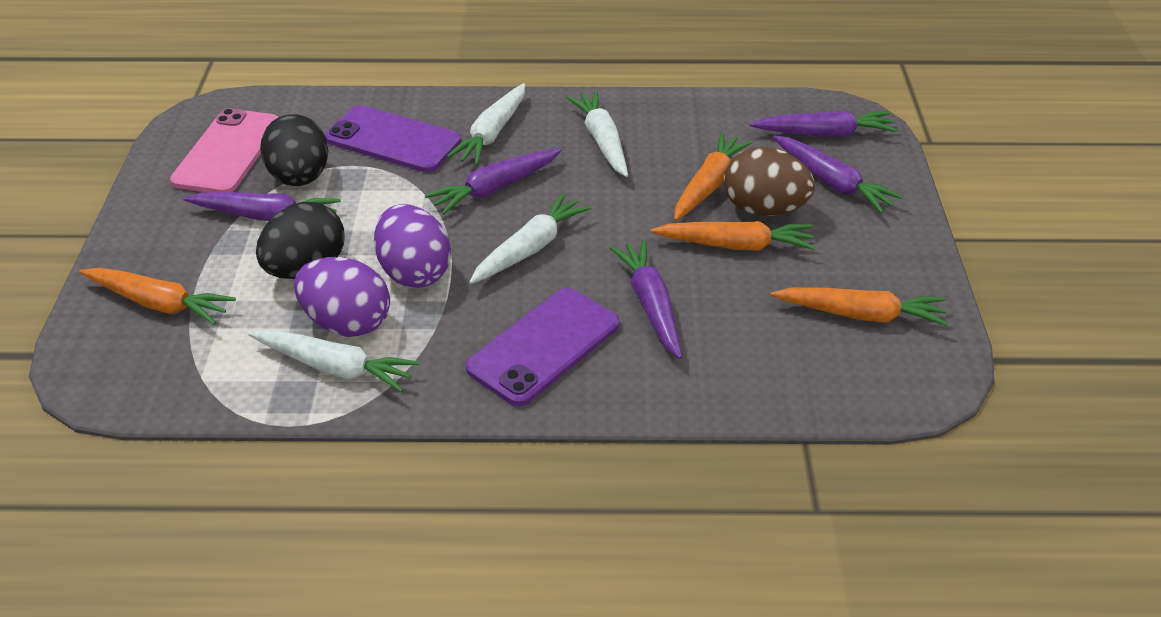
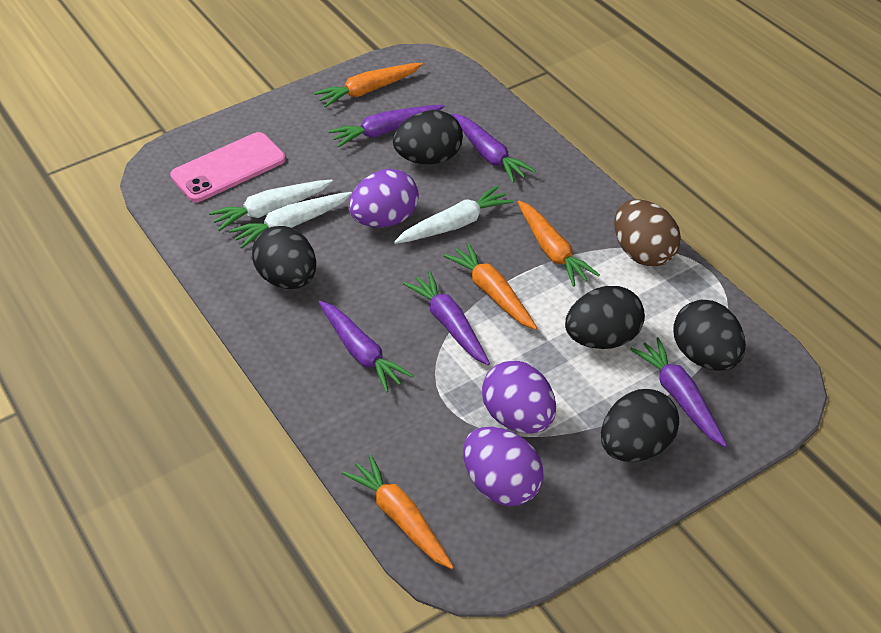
black egg: 2 -> 5
purple egg: 2 -> 3
purple phone: 2 -> 0
white carrot: 4 -> 3

